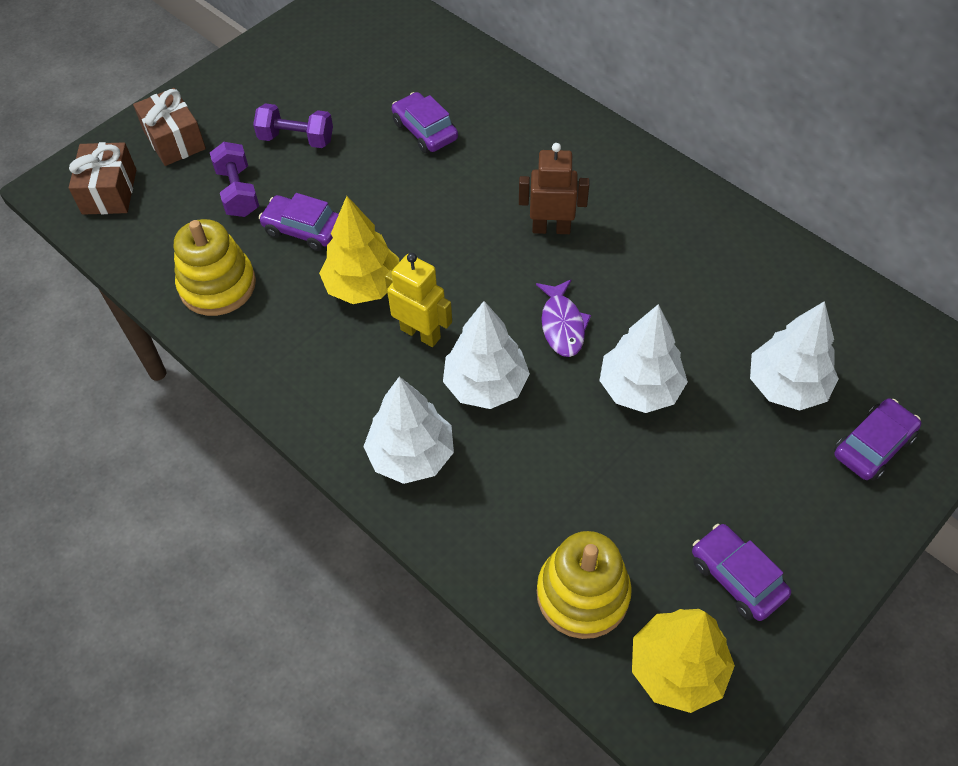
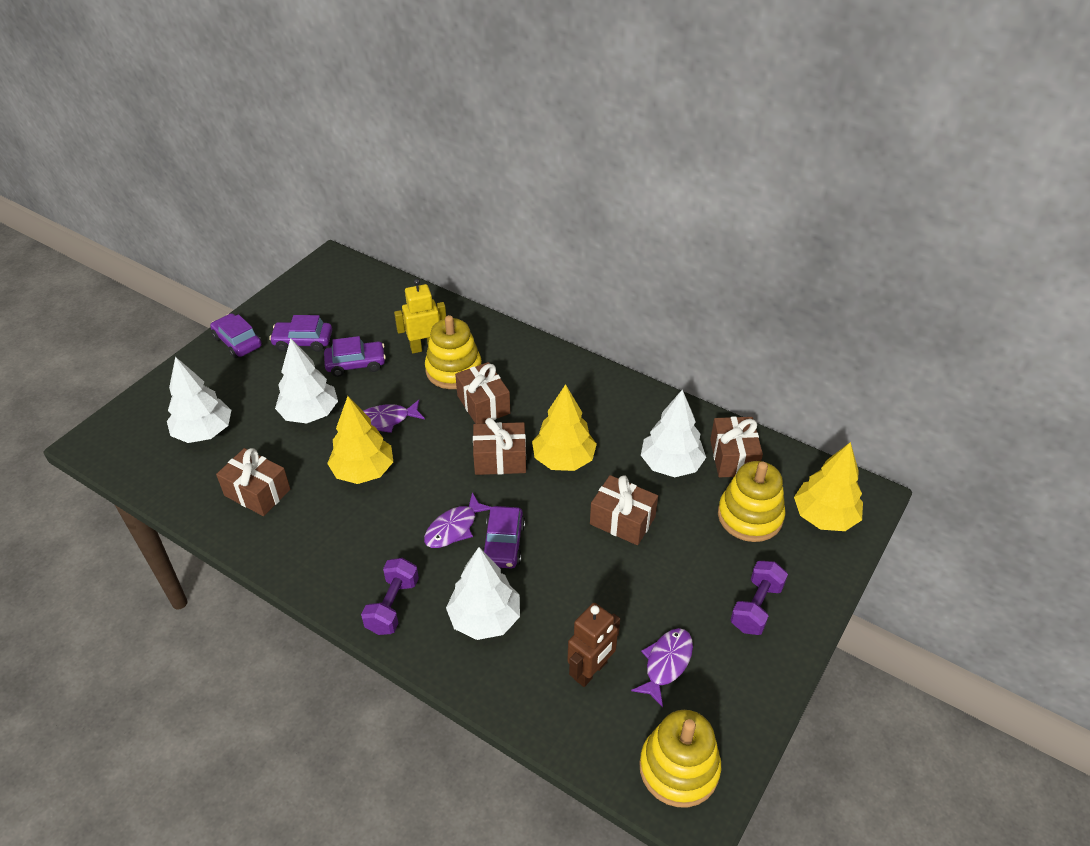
brown gift: 2 -> 5
purple fish: 1 -> 3
yellow stacking toy: 2 -> 3
yellow tree: 2 -> 3

